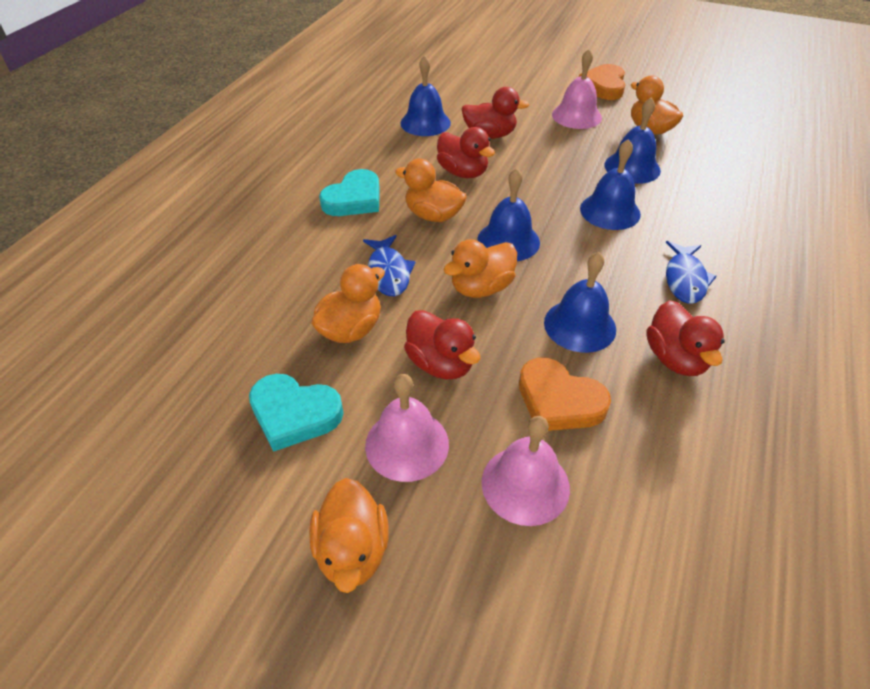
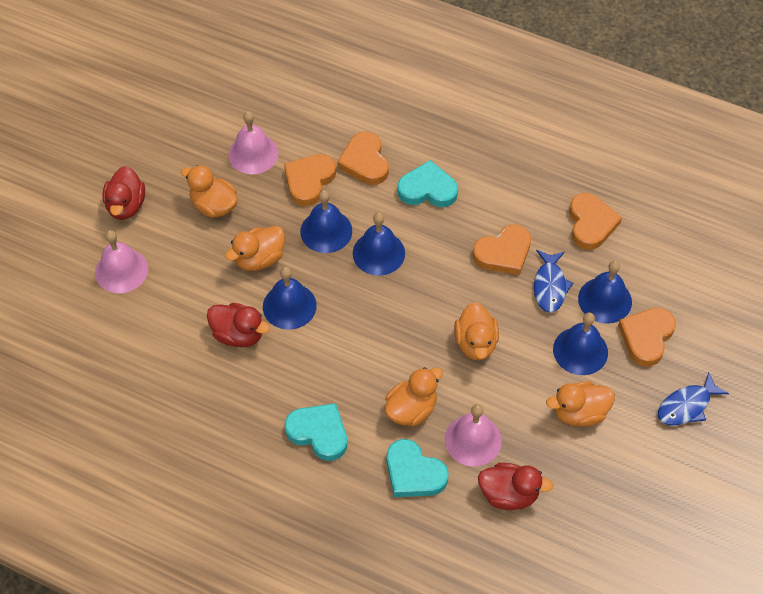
orange heart: 2 -> 5
red duck: 4 -> 3
turquoise heart: 2 -> 3

